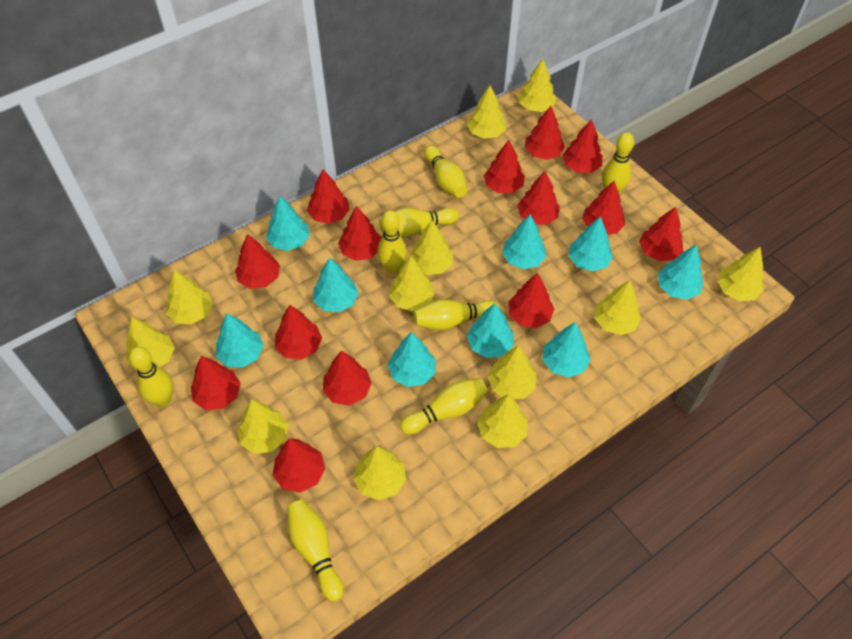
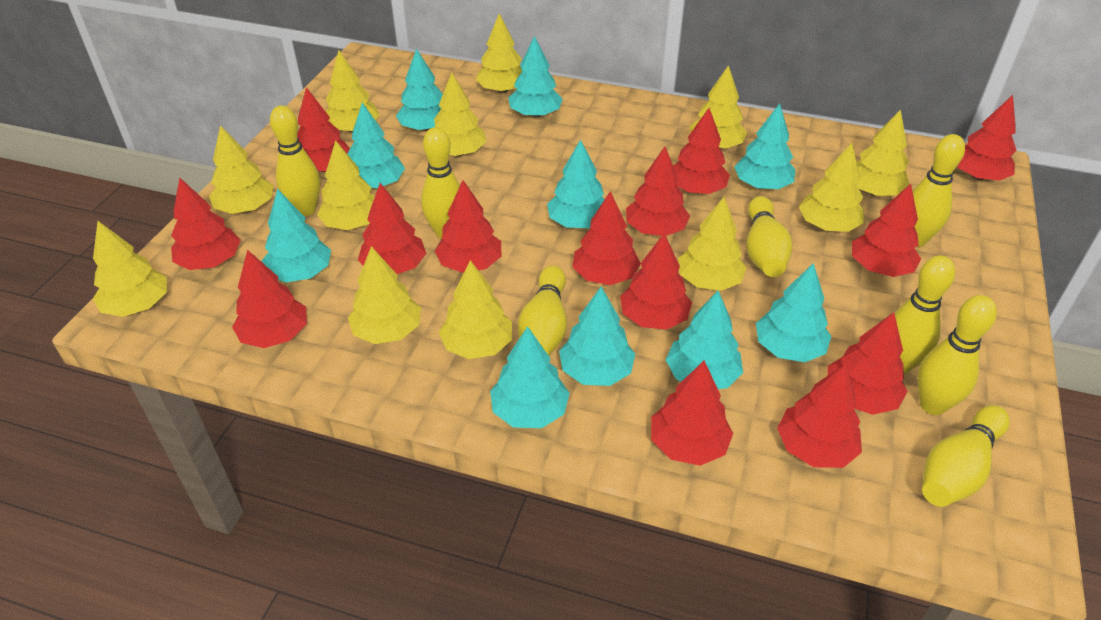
turquoise tree: 9 -> 10

